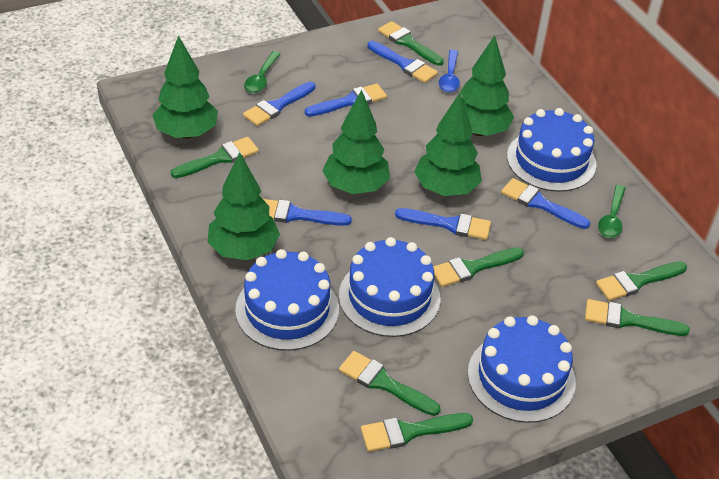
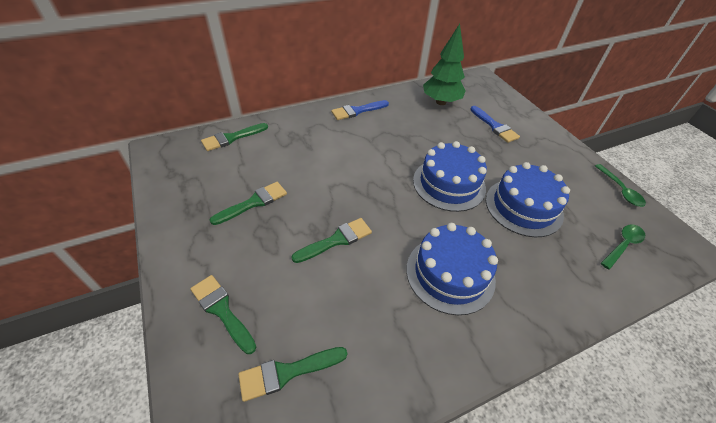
blue brush: 6 -> 2
blue cake: 4 -> 3
blue spoon: 1 -> 0
green brush: 7 -> 5
green tree: 5 -> 1

